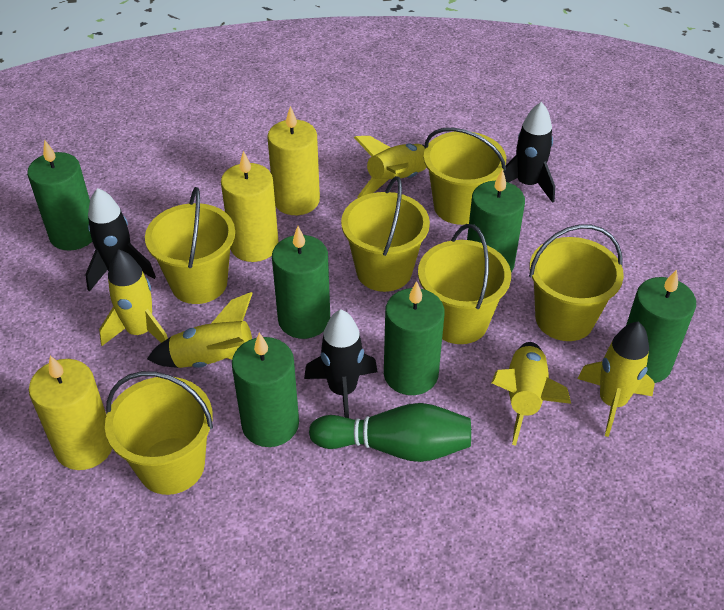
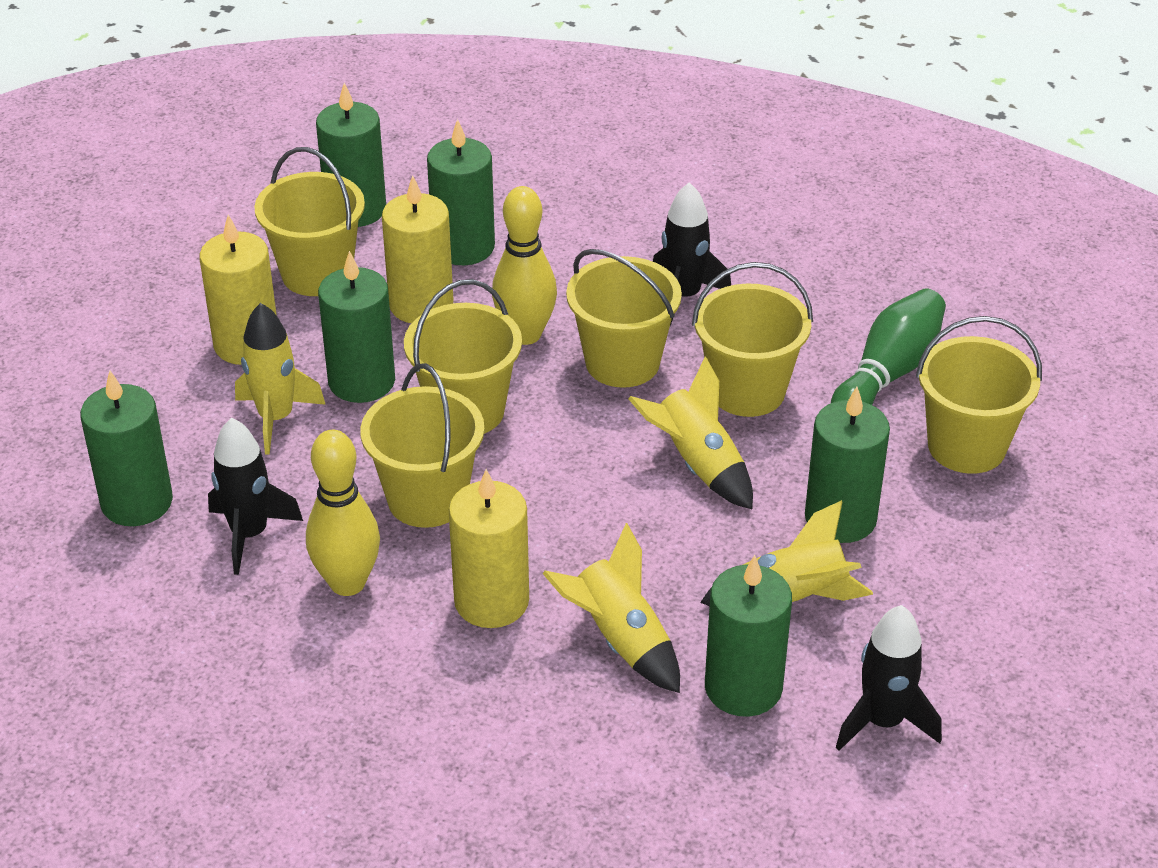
yellow bowling pin: 0 -> 2
yellow rocket: 5 -> 4

